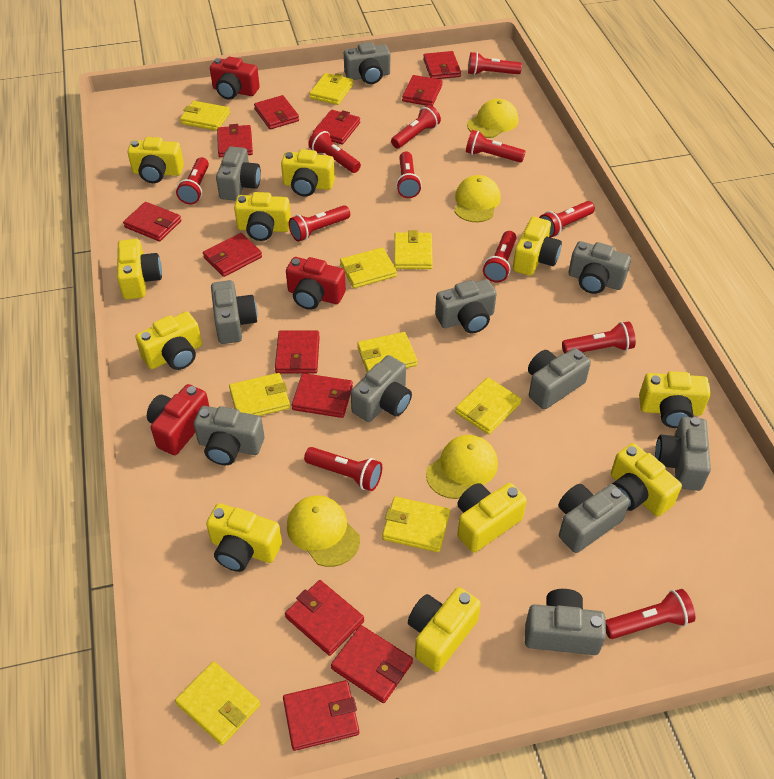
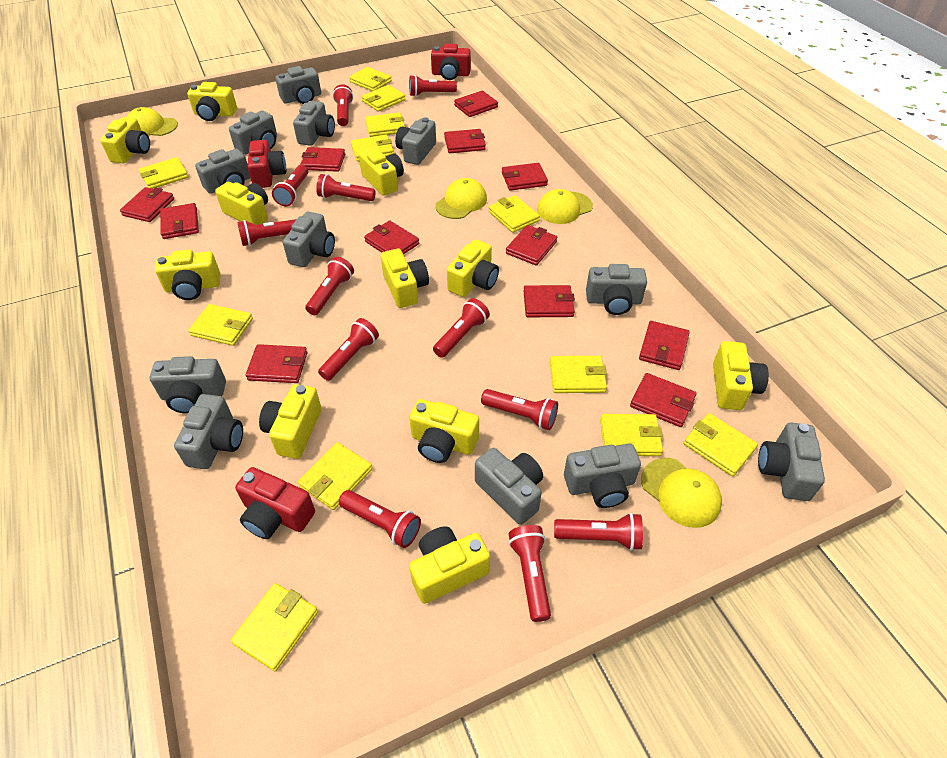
grey camera: 11 -> 12
yellow wallet: 9 -> 12

